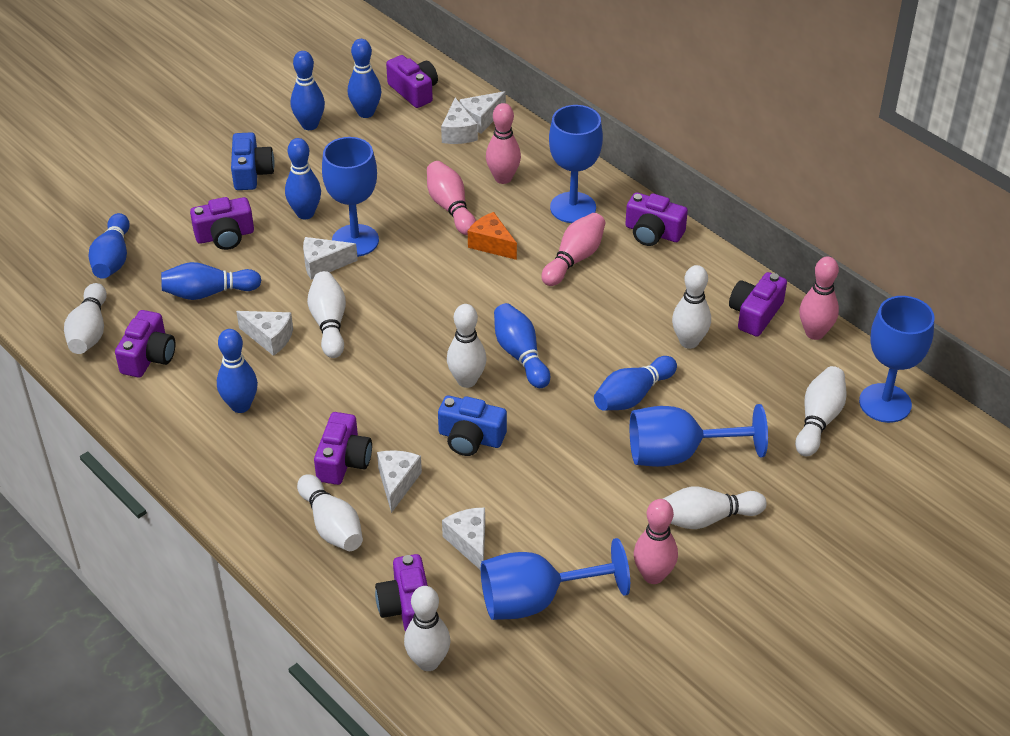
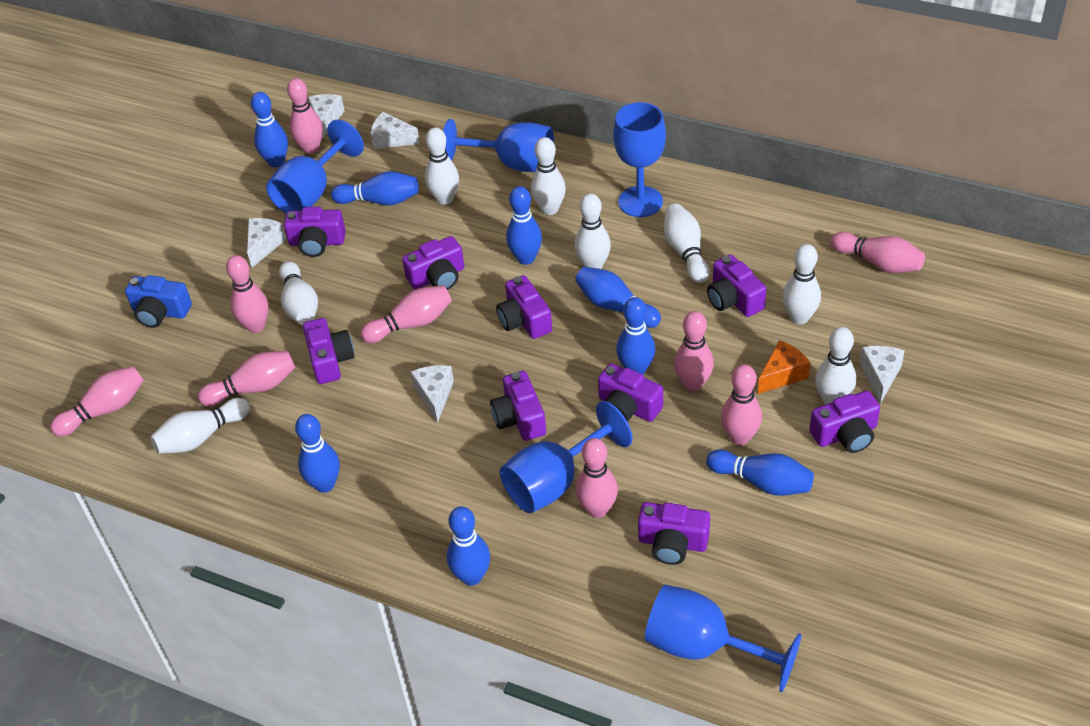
blue camera: 2 -> 1
pink bowling pin: 5 -> 9
purple camera: 7 -> 9
white cheese: 6 -> 5

